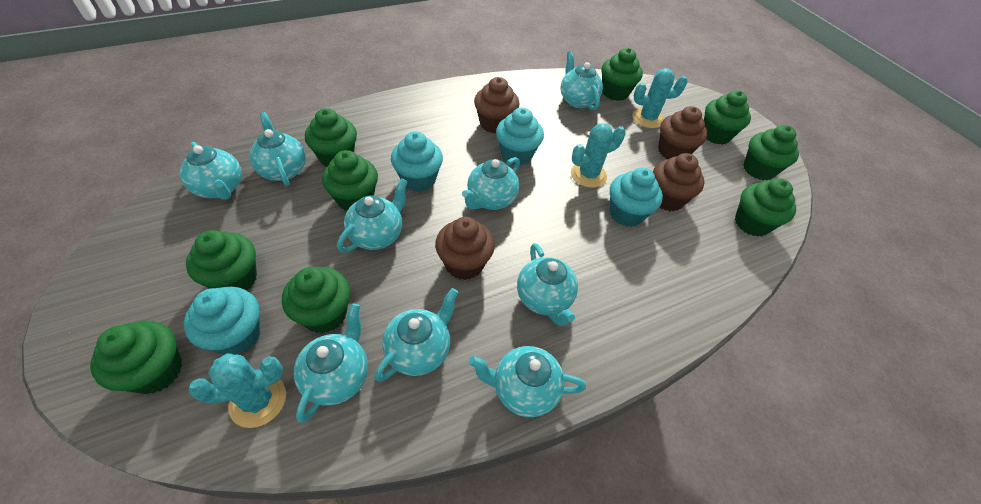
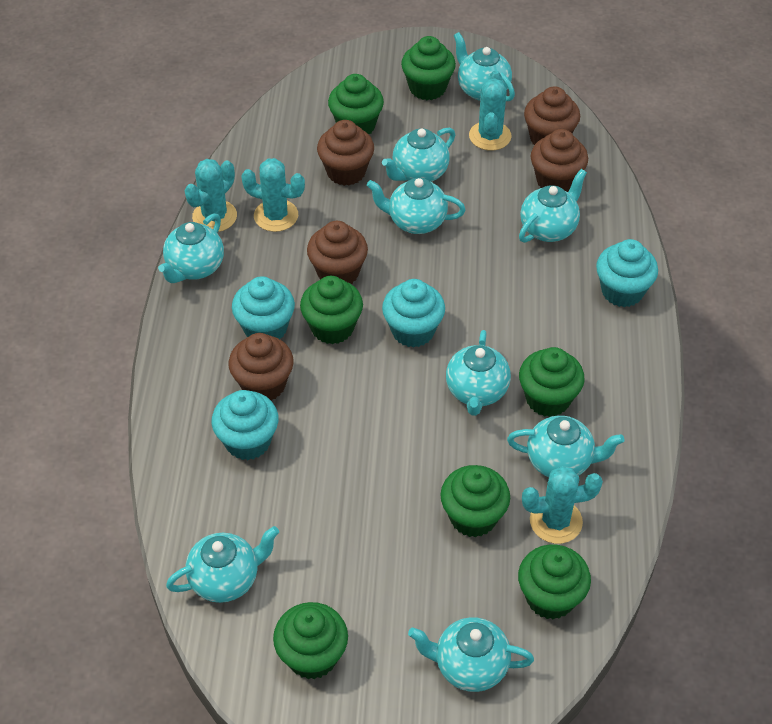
brown cupcake: 4 -> 5
green cupcake: 9 -> 7
turquoise cactus: 3 -> 4

